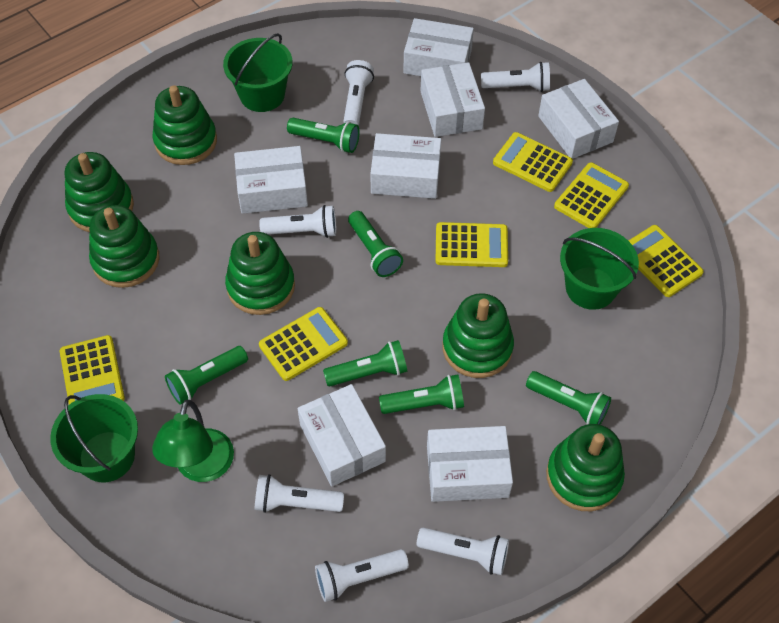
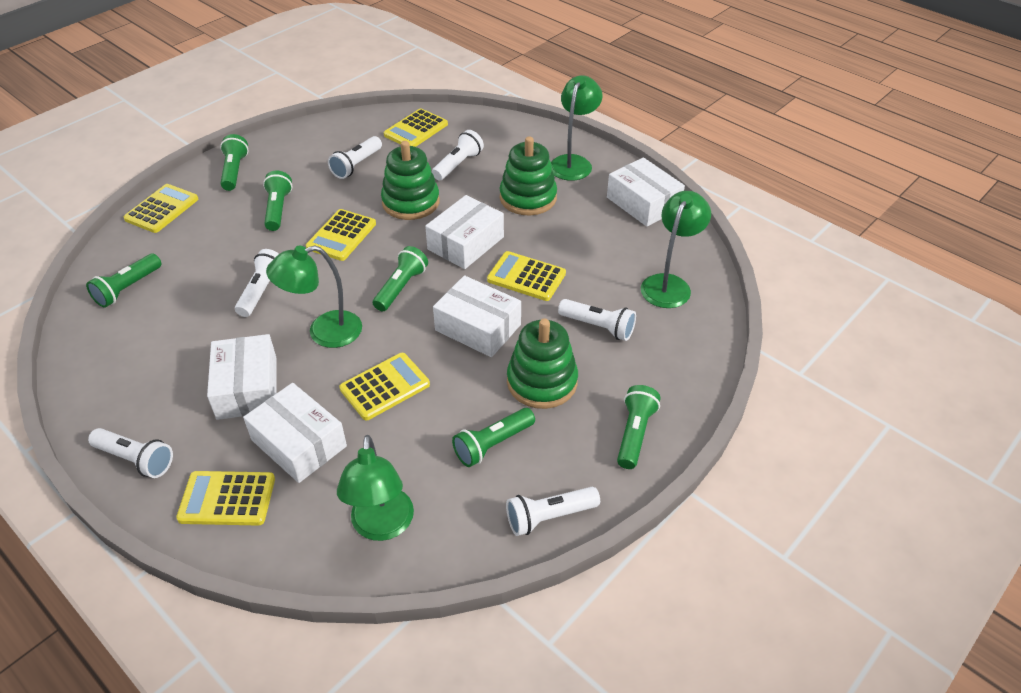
green bucket: 3 -> 0
green lamp: 1 -> 4
green stacking toy: 6 -> 3
white box: 7 -> 5

